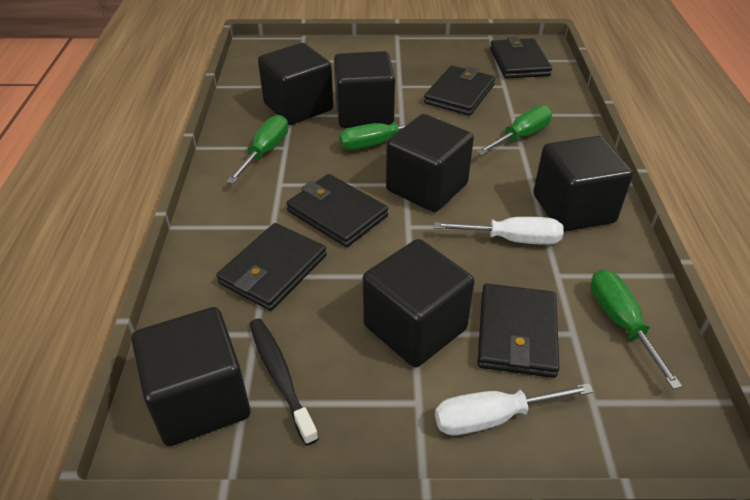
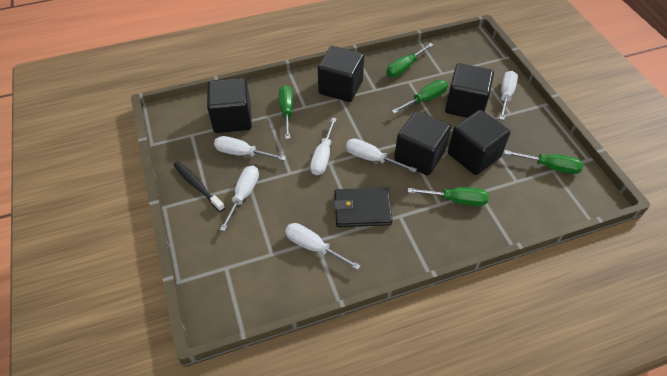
black cube: 6 -> 5
black wallet: 5 -> 1
green screwdriver: 4 -> 5
white screwdriver: 2 -> 6

